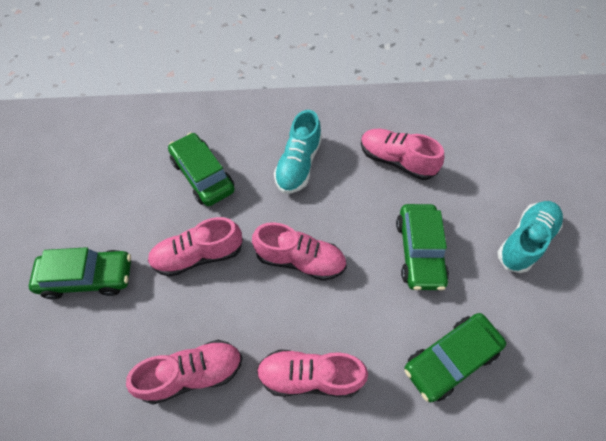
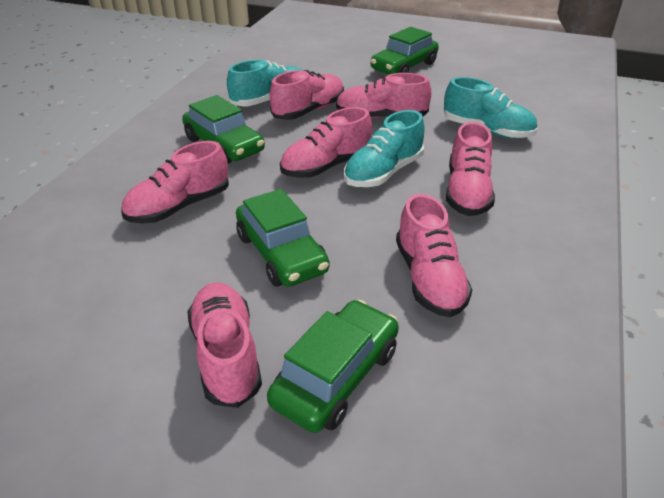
pink shoe: 5 -> 7
turquoise shoe: 2 -> 3

